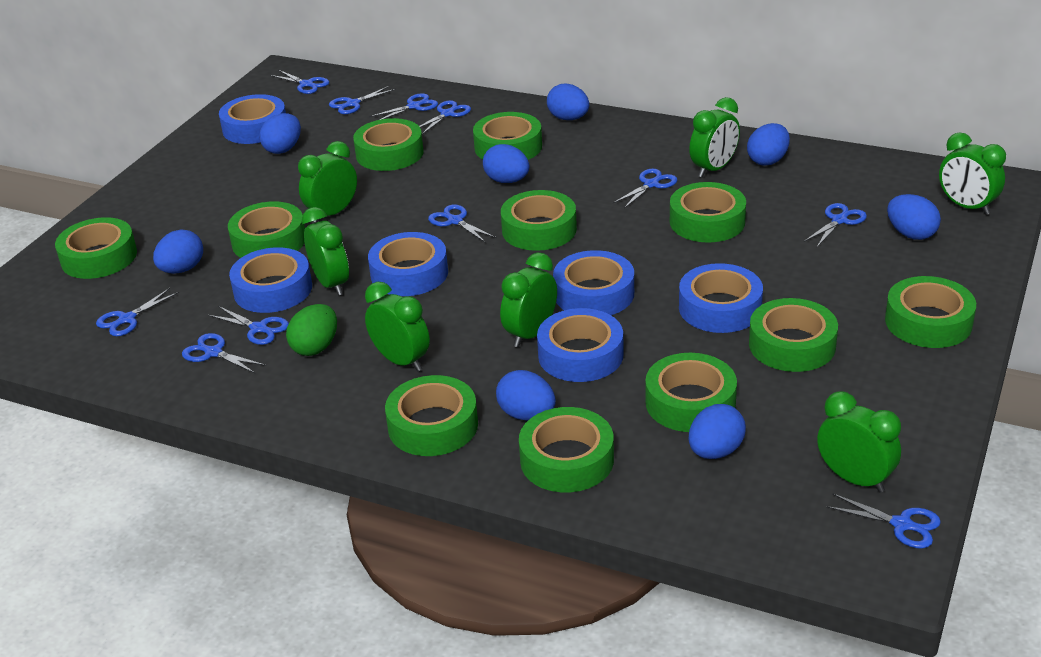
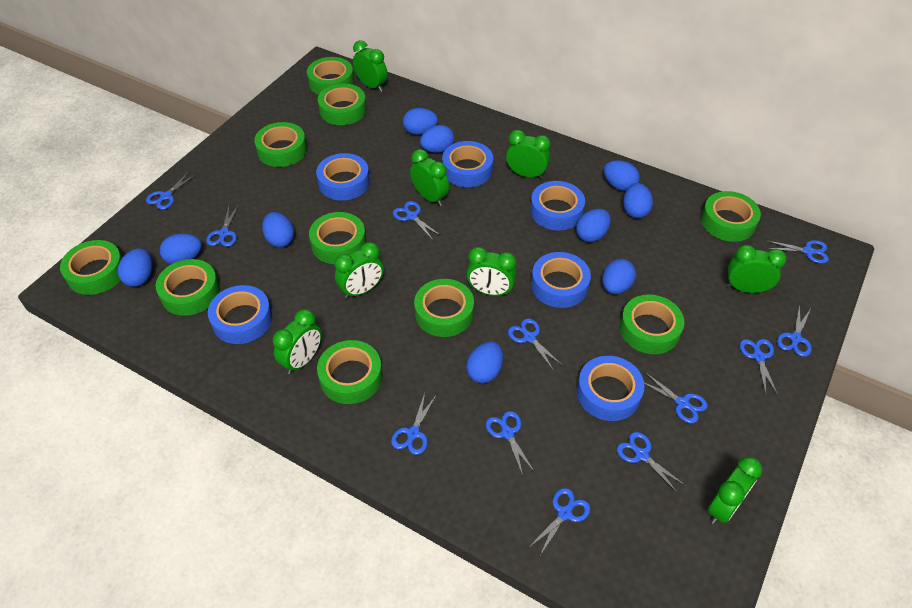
blue egg: 8 -> 10
blue scissors: 11 -> 12
green clock: 7 -> 8
green egg: 1 -> 0
green tape: 11 -> 10

